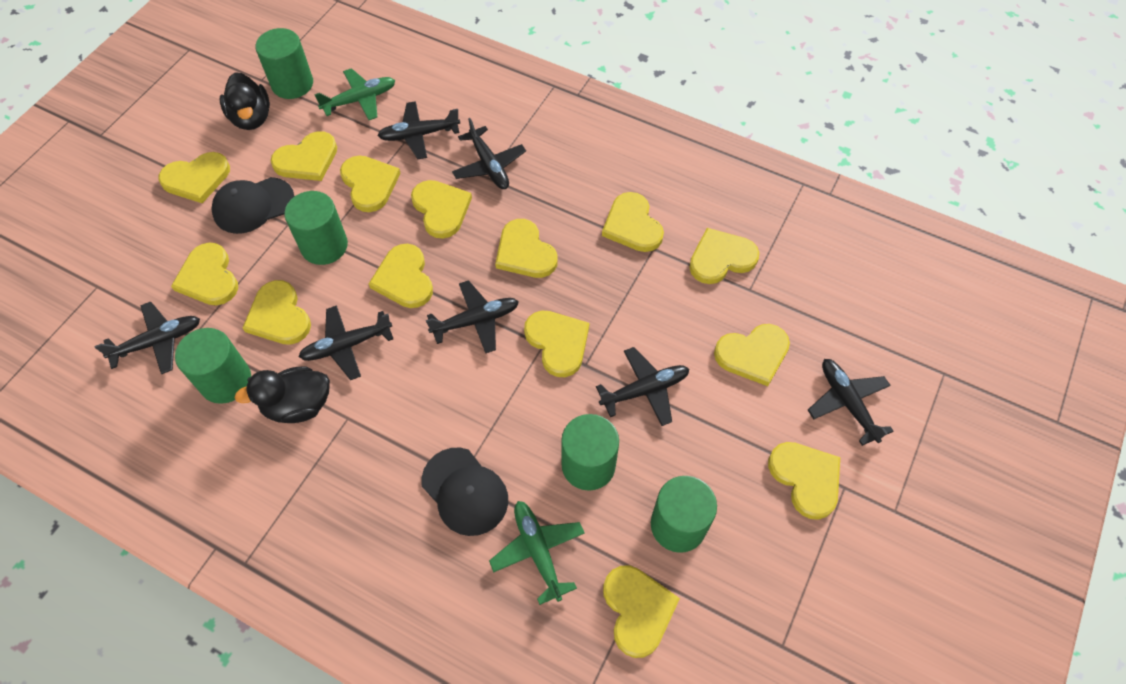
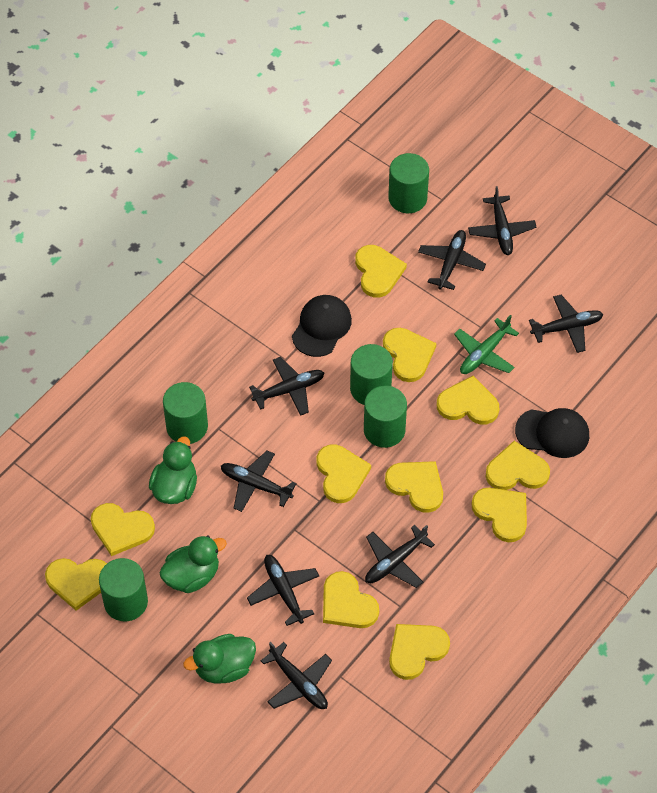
black duck: 2 -> 0
black plane: 7 -> 8
green duck: 0 -> 3
green plane: 2 -> 1
yellow heart: 14 -> 11

